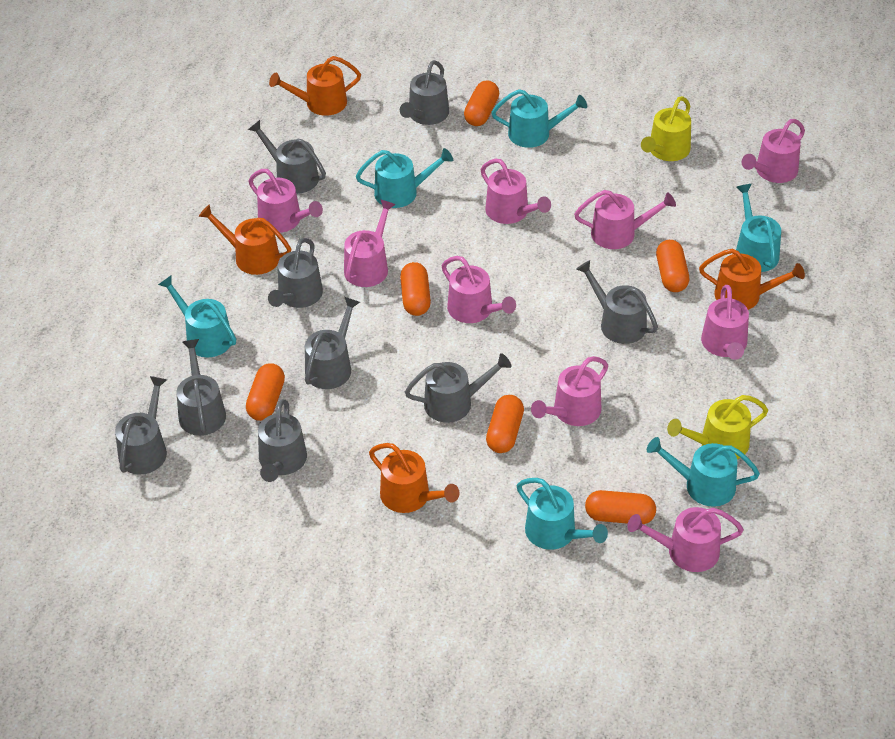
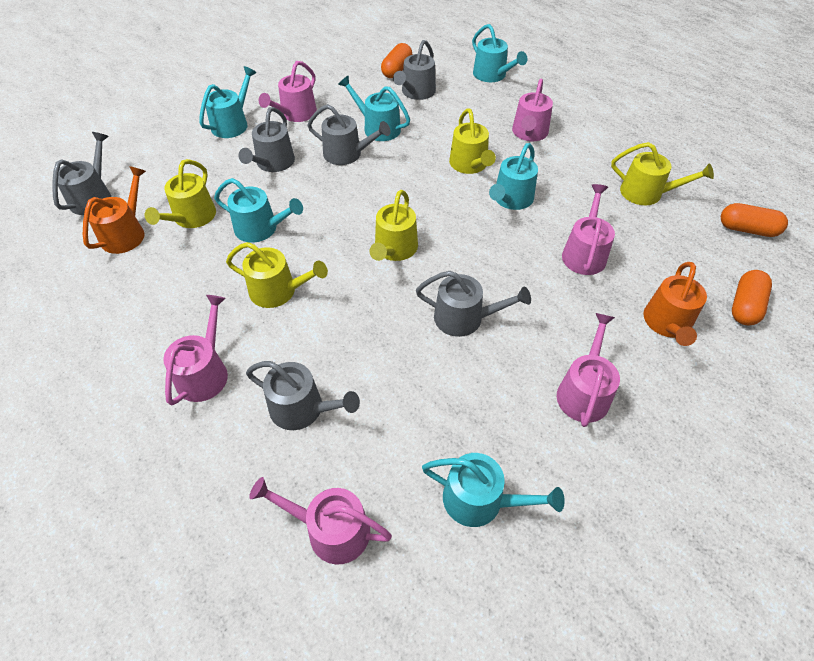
grey watering can: 9 -> 6
orange capsule: 6 -> 3
orange watering can: 4 -> 2
pink watering can: 9 -> 6
yellow watering can: 2 -> 5

